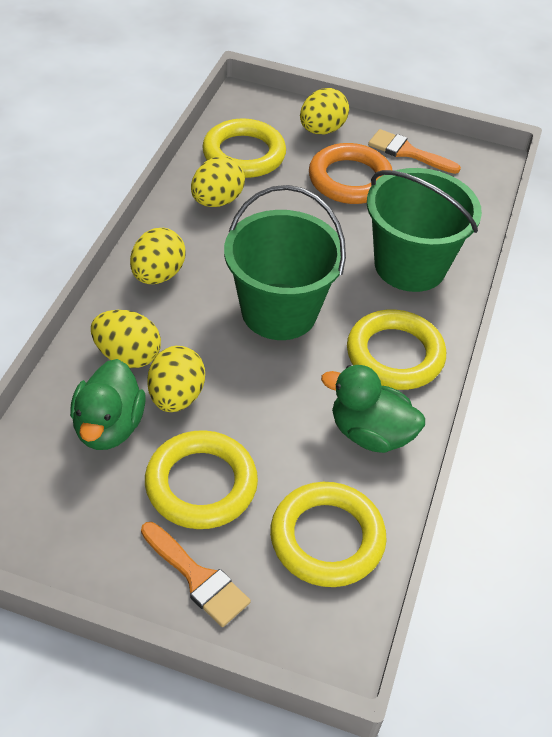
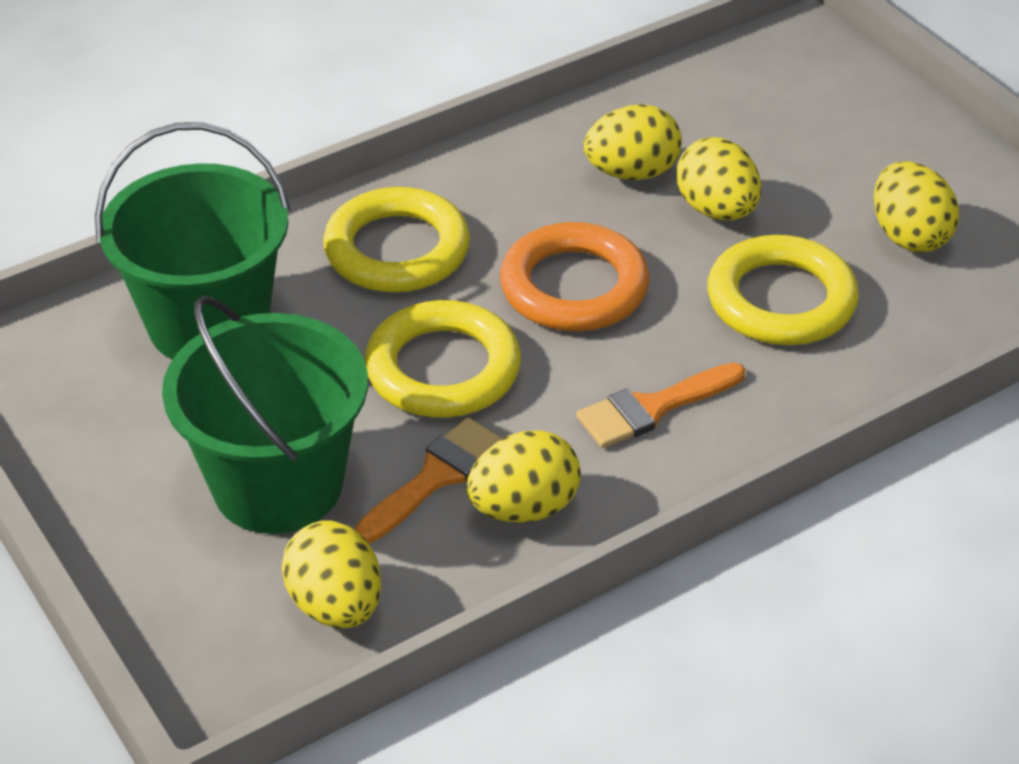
green duck: 2 -> 0
yellow ring: 4 -> 3

